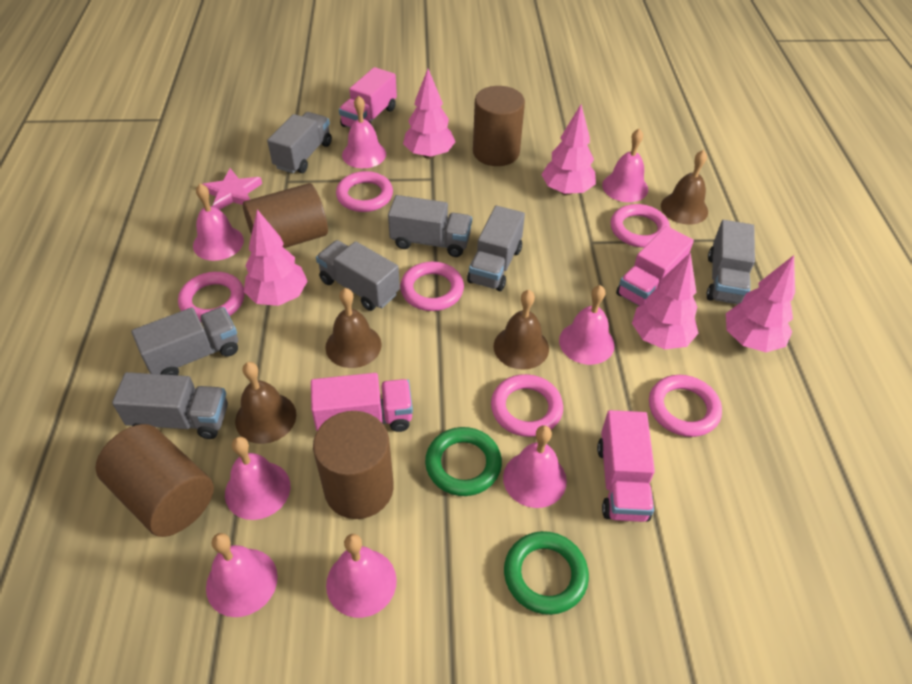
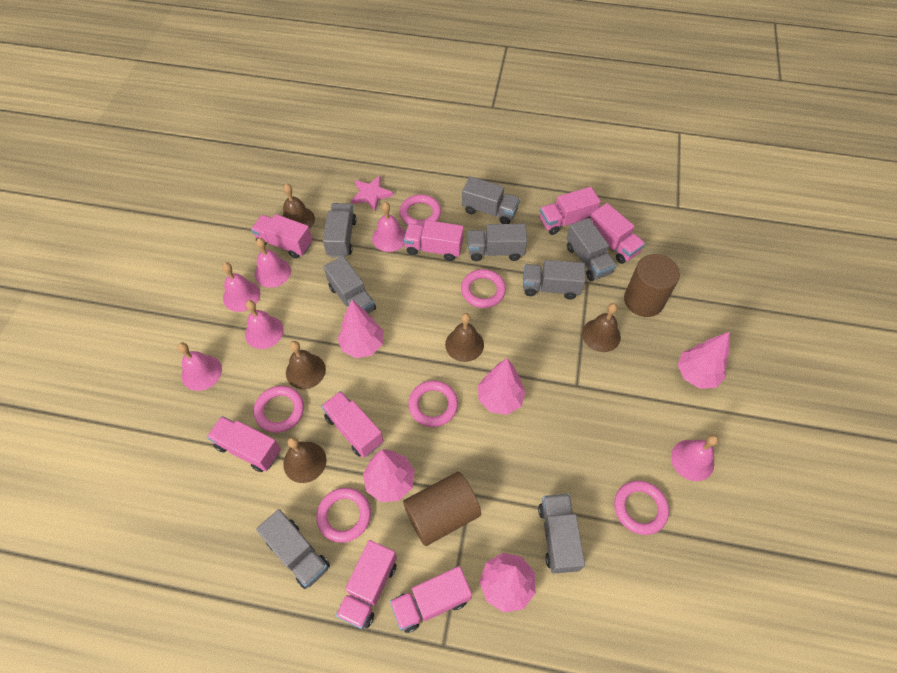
brown bell: 4 -> 5
brown cylinder: 4 -> 2
green ring: 2 -> 0
grey truck: 7 -> 8
pink bell: 8 -> 6
pink truck: 4 -> 8

